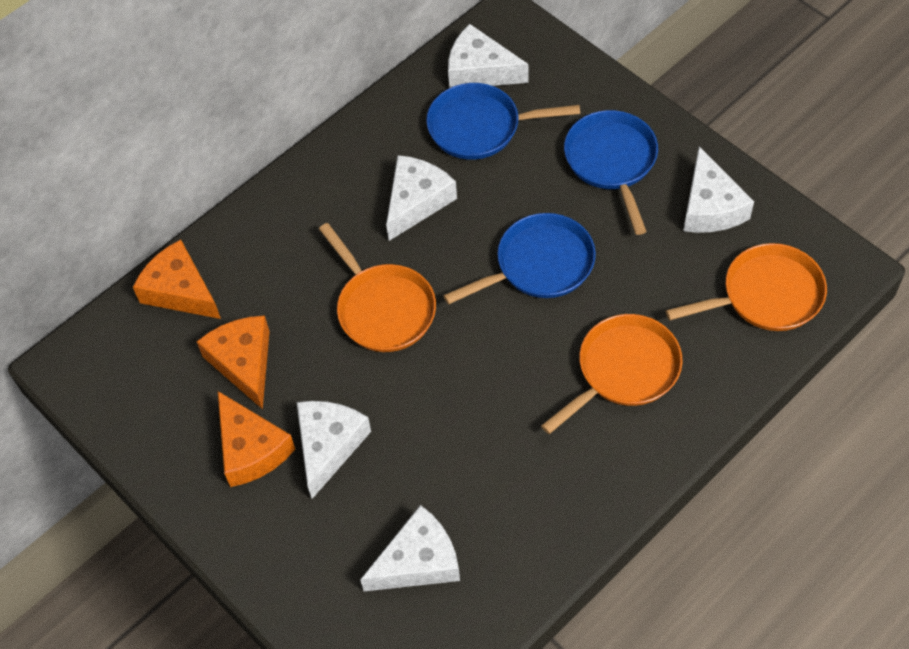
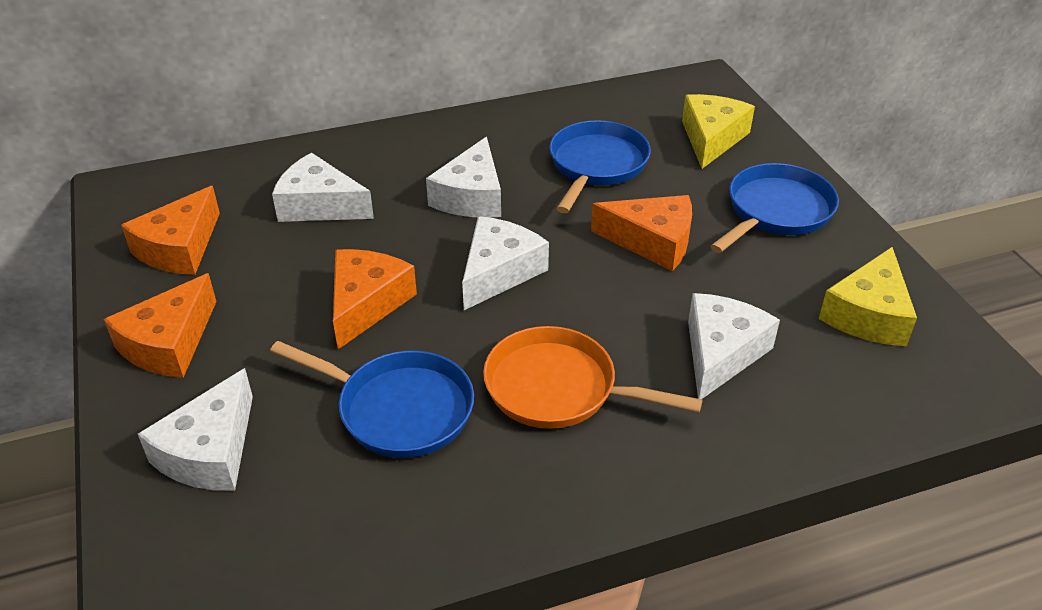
orange cheese: 3 -> 4
orange pan: 3 -> 1
yellow cheese: 0 -> 2

